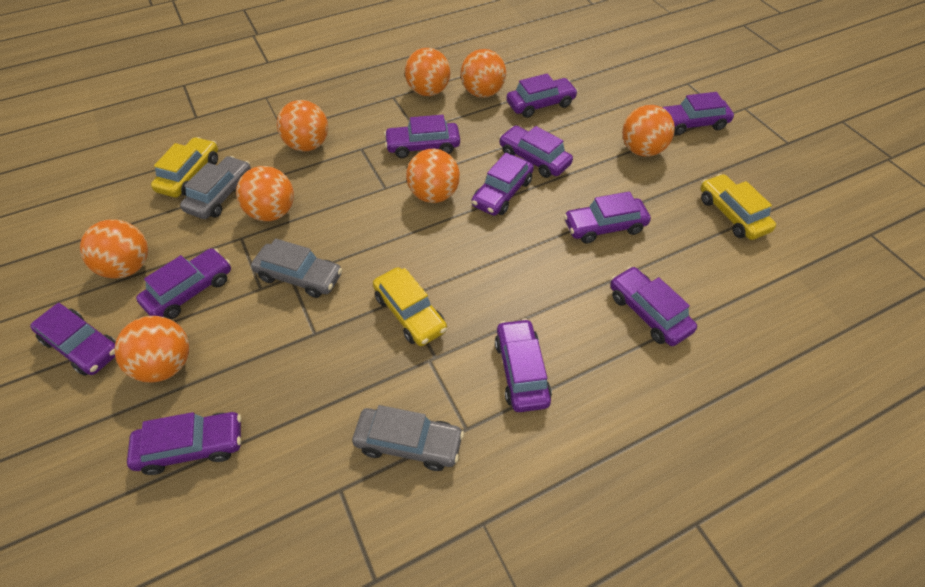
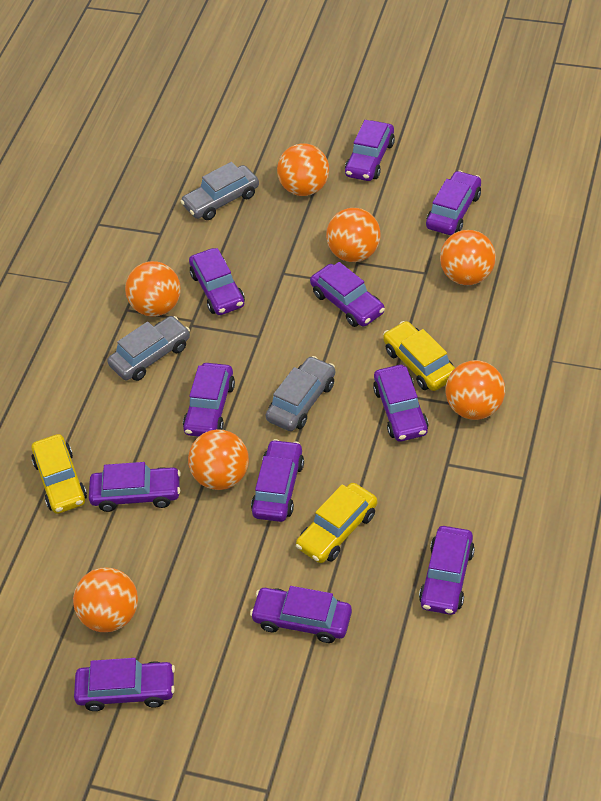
orange ball: 8 -> 7

